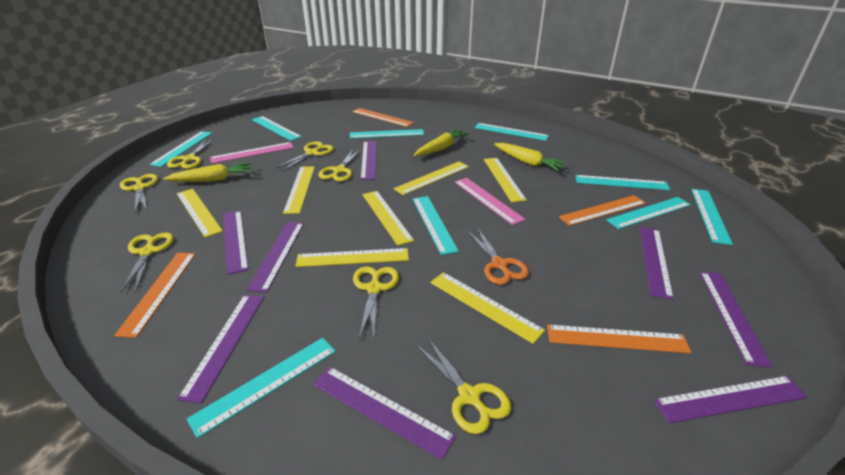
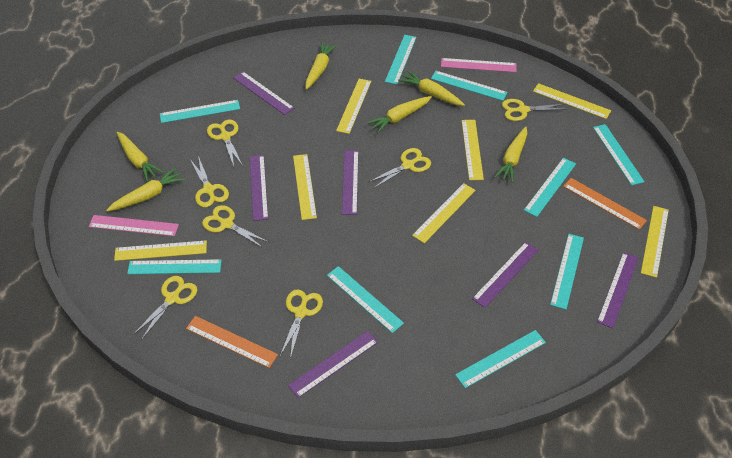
orange ruler: 4 -> 2
orange scissors: 1 -> 0
purple ruler: 8 -> 6
yellow carrot: 3 -> 6

